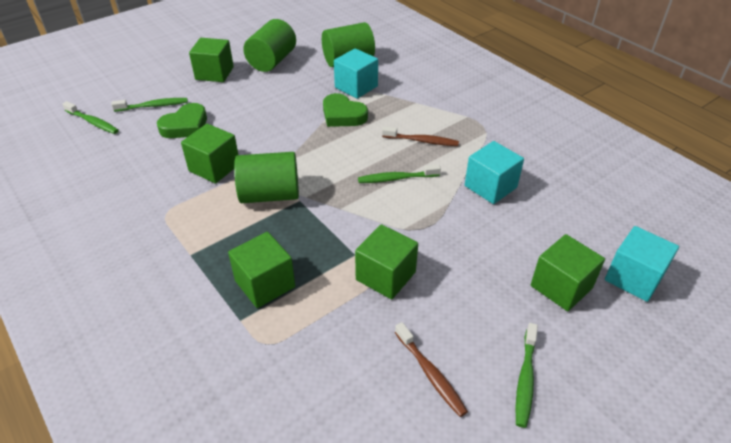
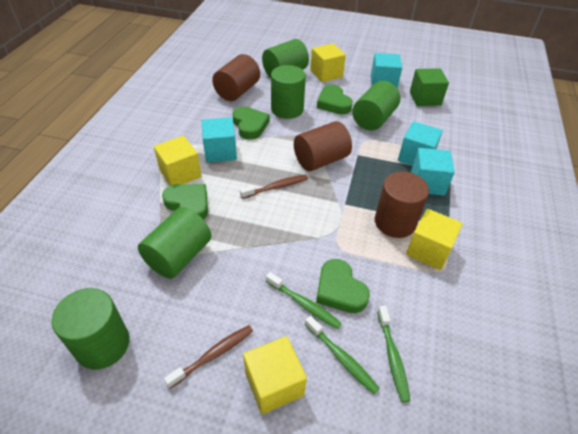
brown cylinder: 0 -> 3
green cube: 5 -> 1
green cylinder: 3 -> 5
green heart: 2 -> 4
green toothbrush: 4 -> 3
turquoise cube: 3 -> 4
yellow cube: 0 -> 4

